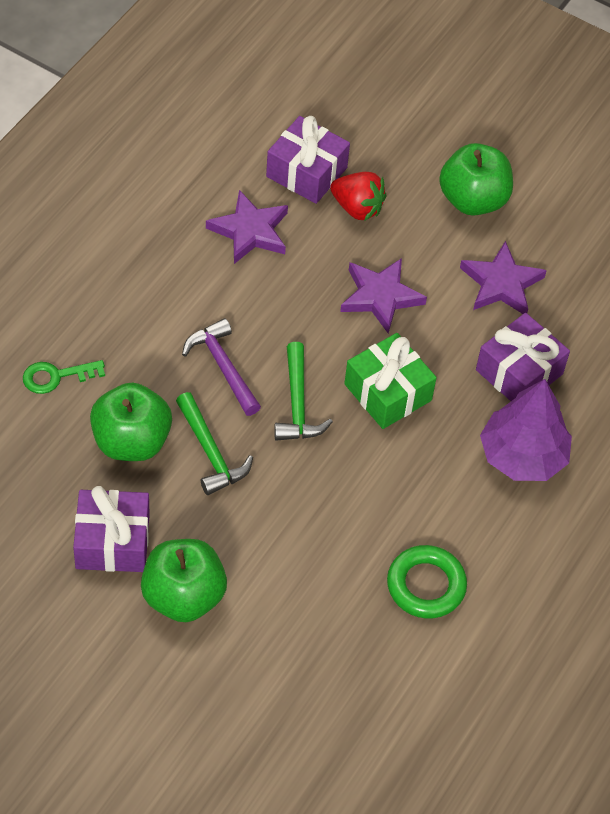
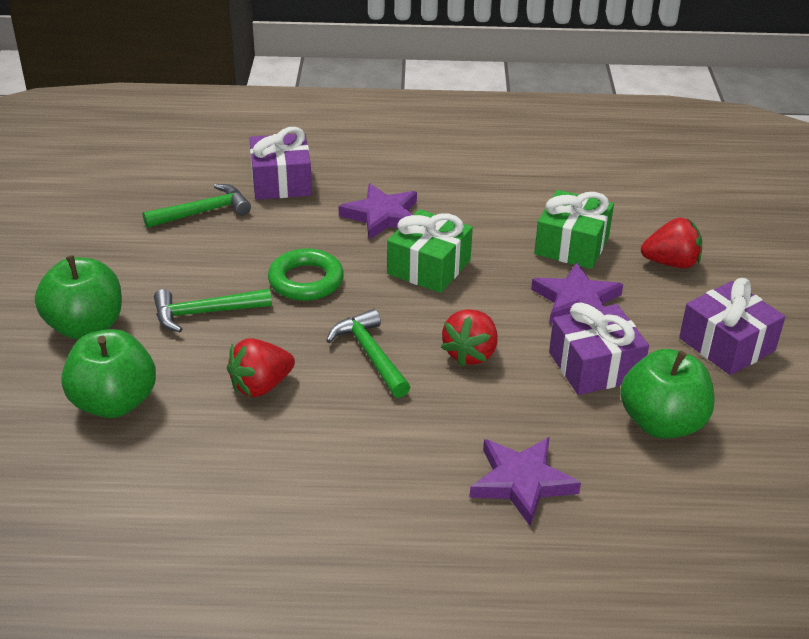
green gift: 1 -> 2
green hammer: 2 -> 3
green key: 1 -> 0
purple hammer: 1 -> 0
purple tree: 1 -> 0
red strawberry: 1 -> 3

